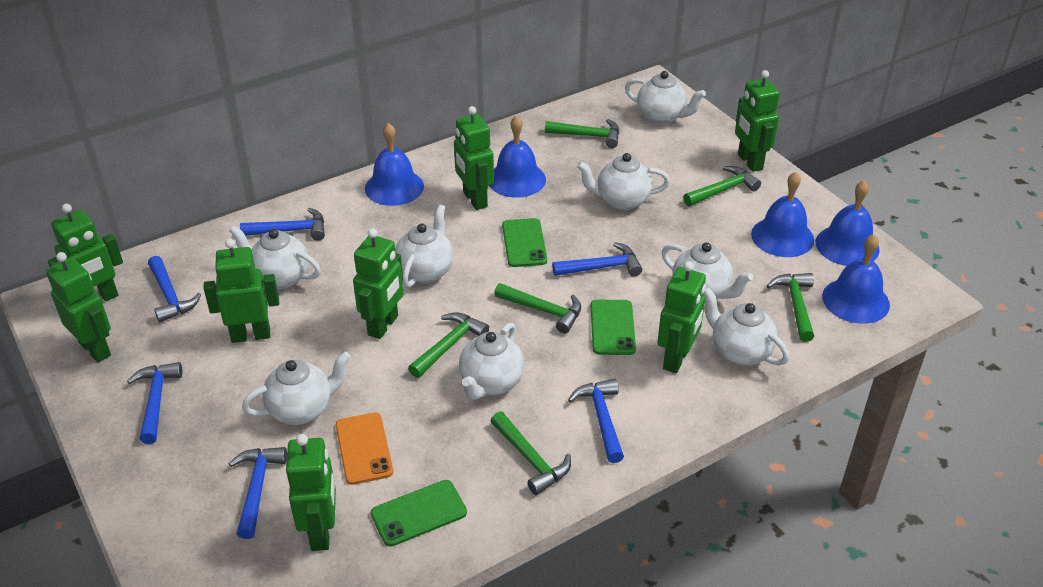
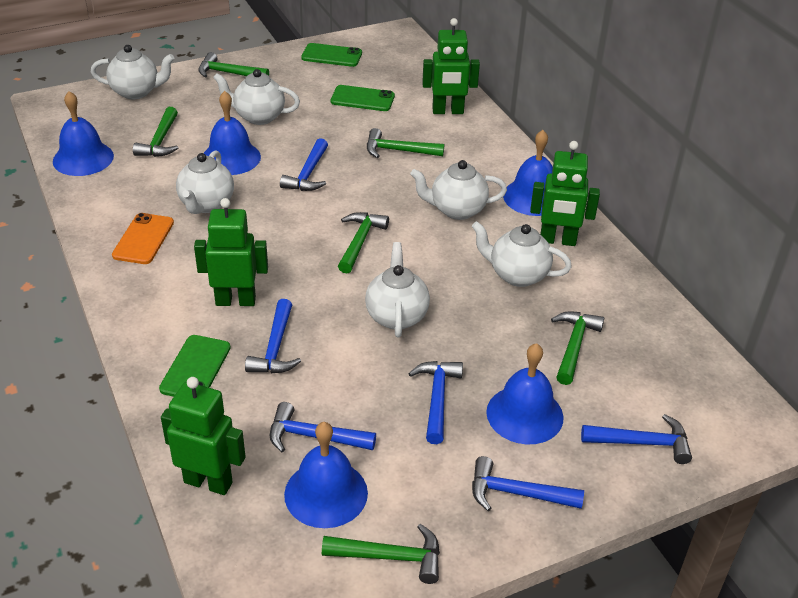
green robot: 8 -> 4
white teapot: 8 -> 6

